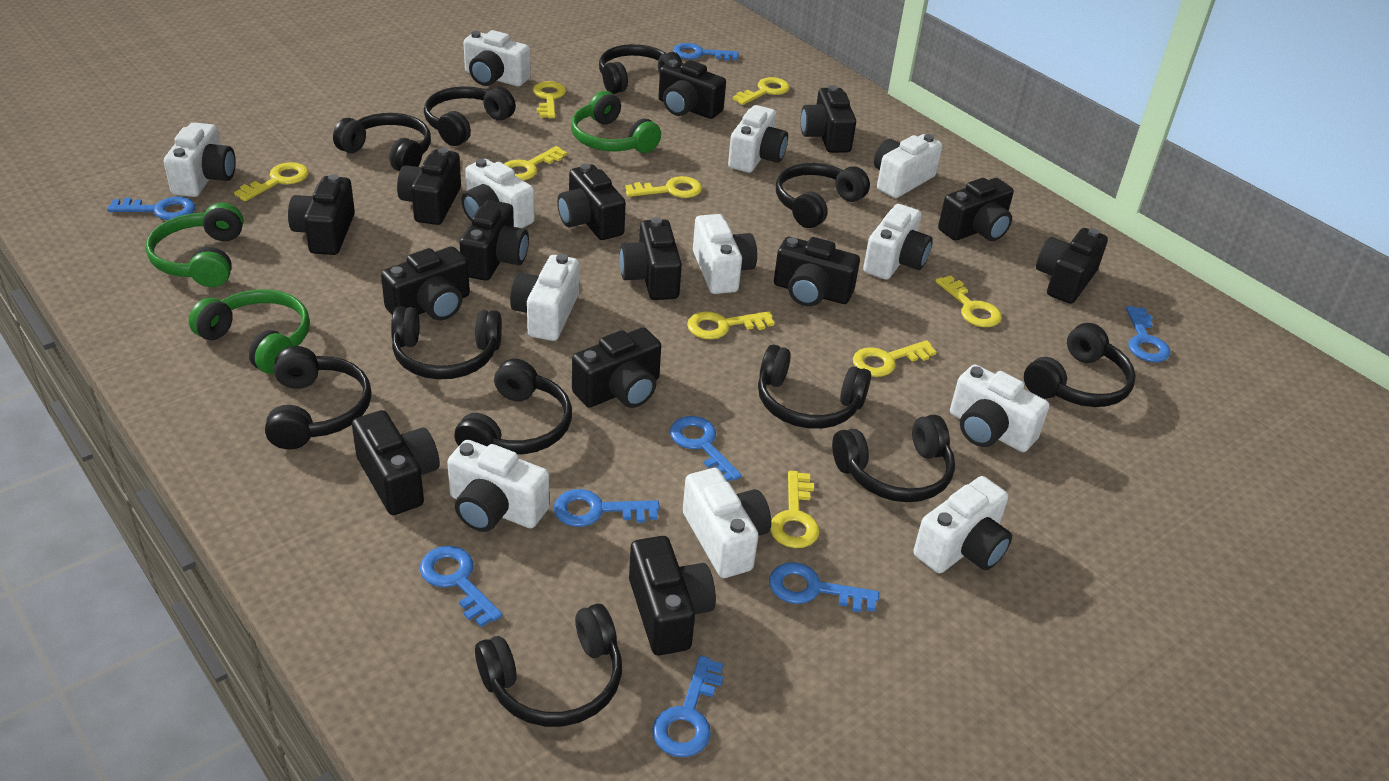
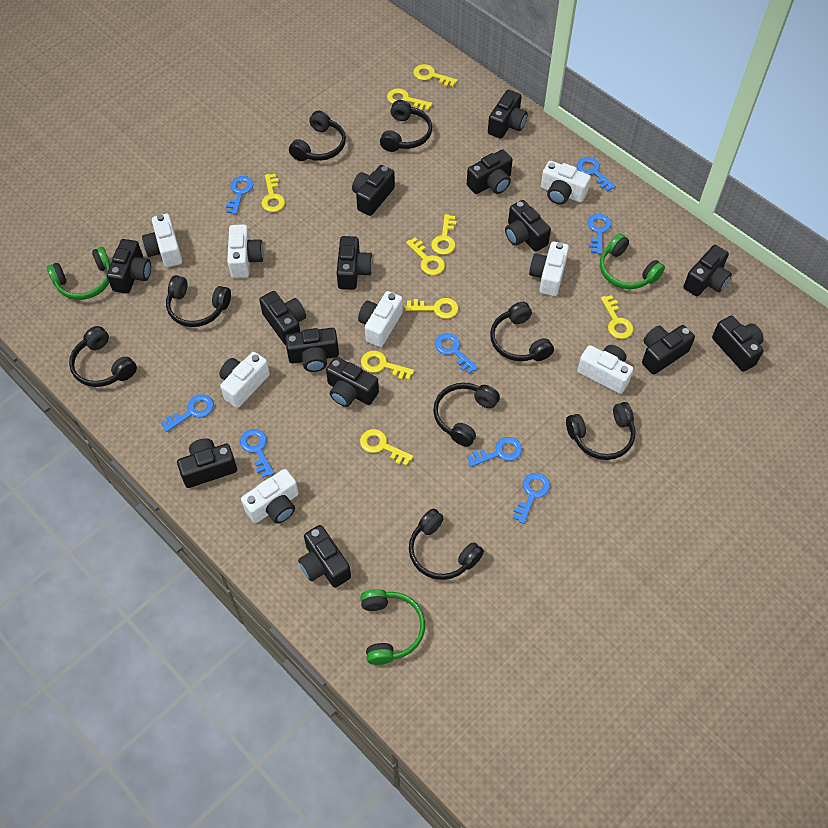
black headphones: 11 -> 8
white camera: 12 -> 8

